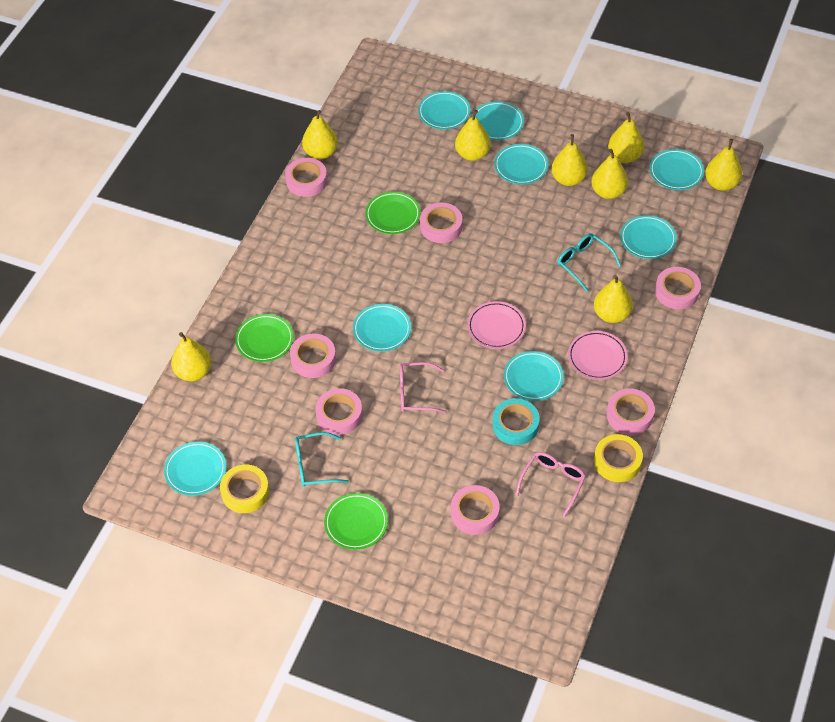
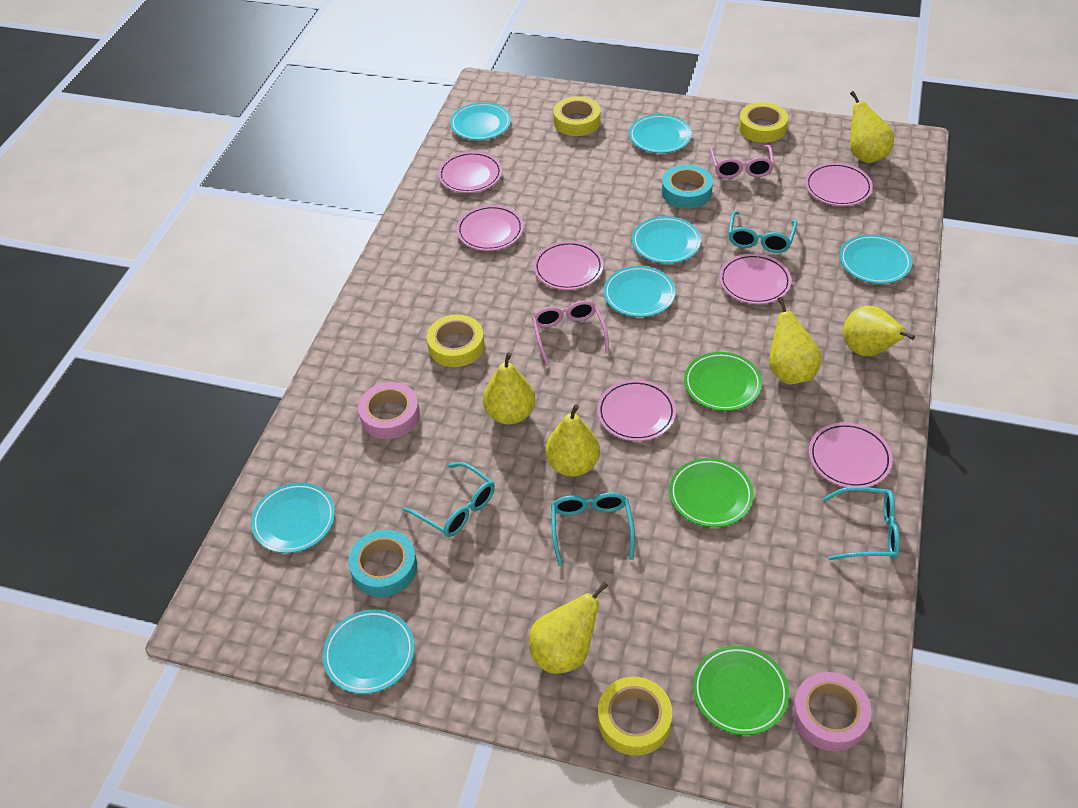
pink plate: 2 -> 7
pink tape: 7 -> 2
turquoise glasses: 2 -> 4
turquoise plate: 8 -> 7
turquoise tape: 1 -> 2
yellow pear: 8 -> 6
yellow tape: 2 -> 4

